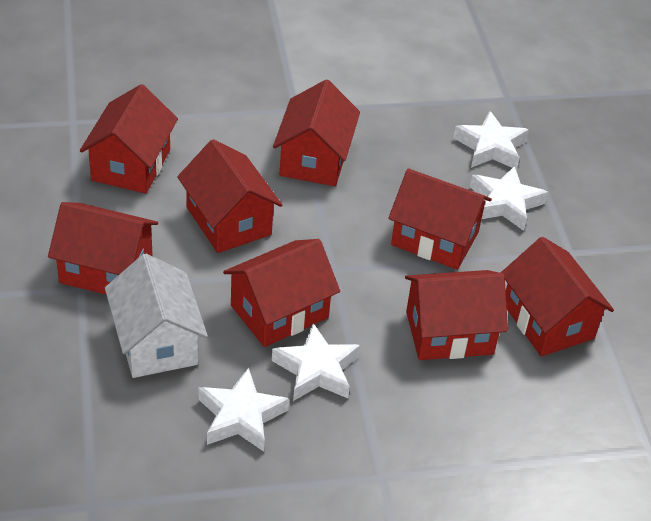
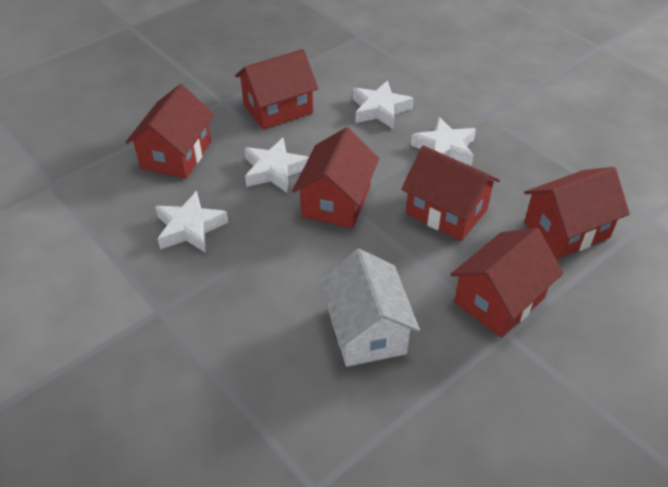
red house: 8 -> 6

